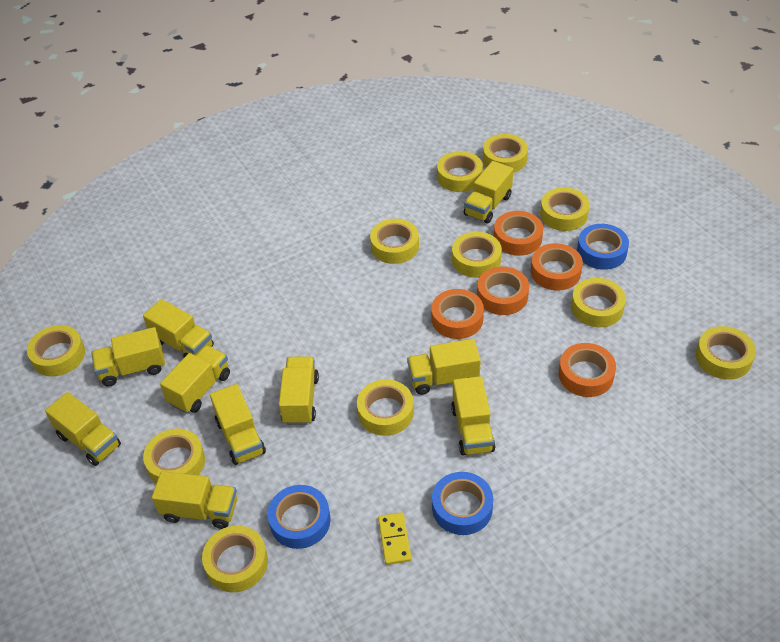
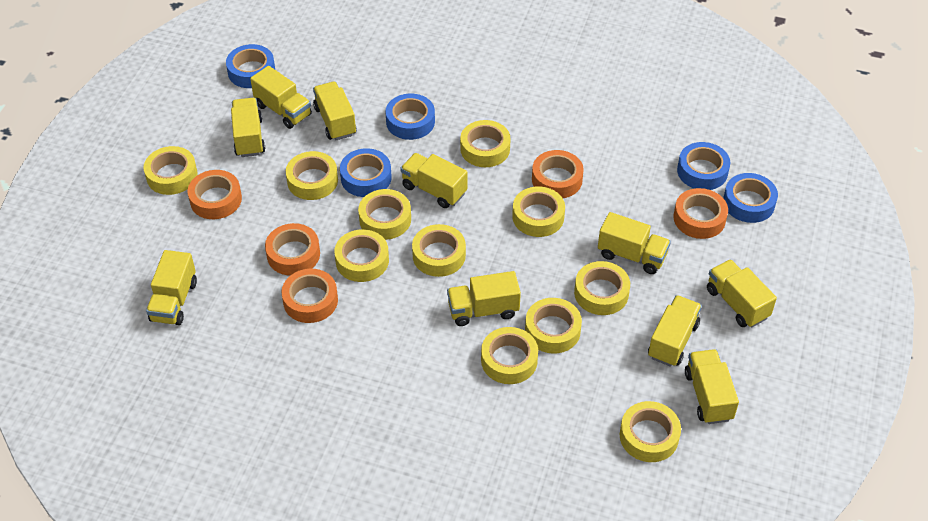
blue tape: 3 -> 5
yellow domino: 1 -> 0

